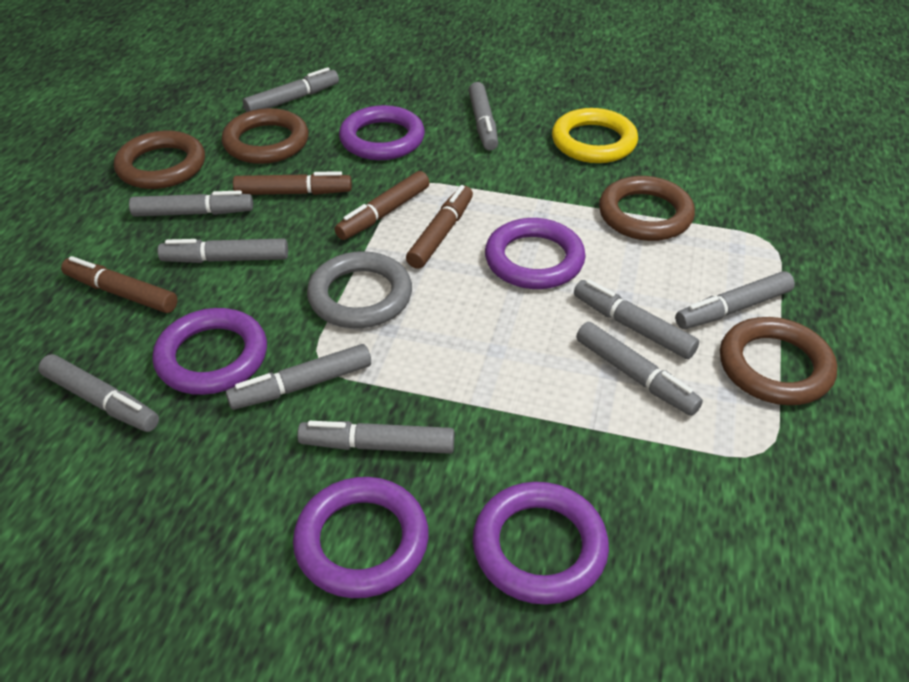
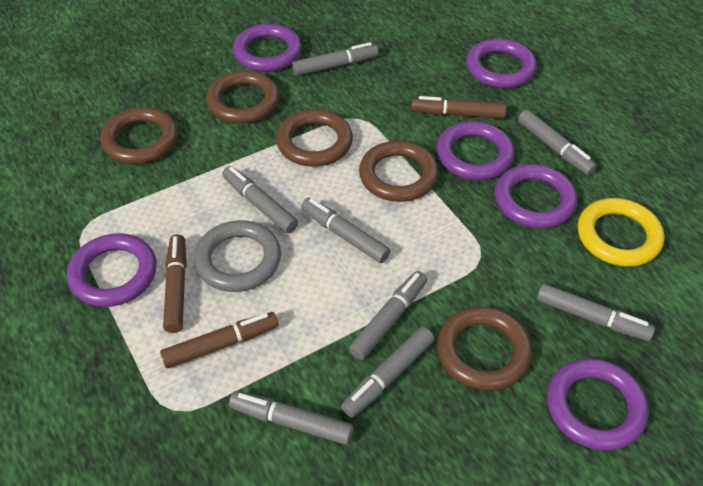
brown marker: 4 -> 3
brown ring: 4 -> 5
grey marker: 10 -> 8
purple ring: 5 -> 6

